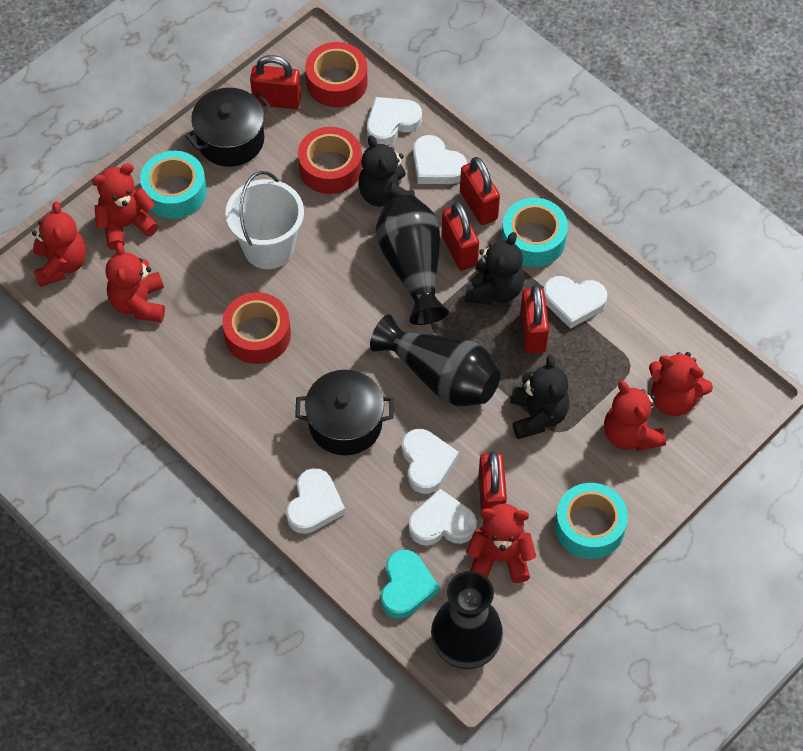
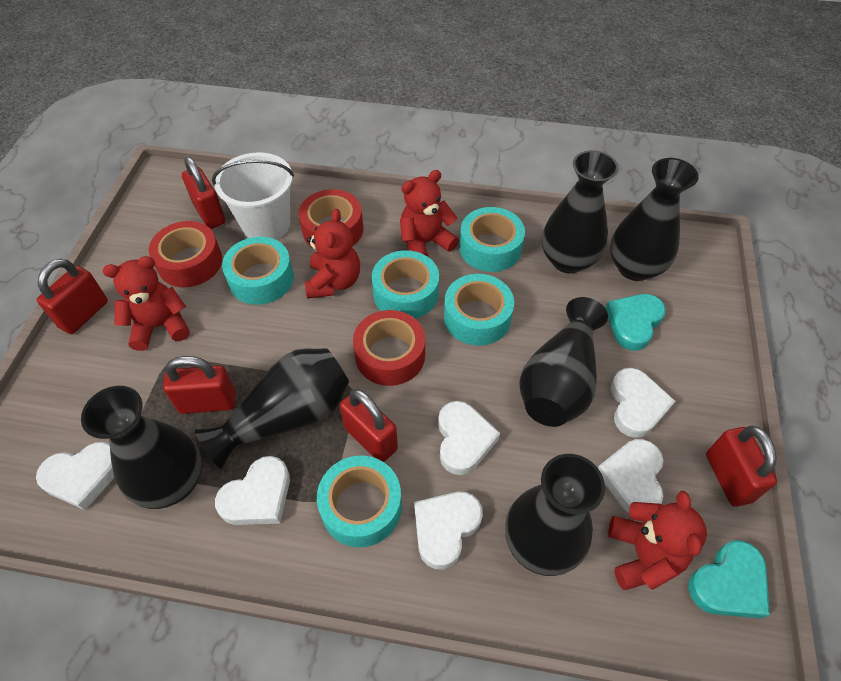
black pot: 2 -> 0
black teddy bear: 3 -> 0
black vase: 3 -> 6
red teddy bear: 6 -> 4
turquoise heart: 1 -> 2
turquoise tape: 3 -> 5

